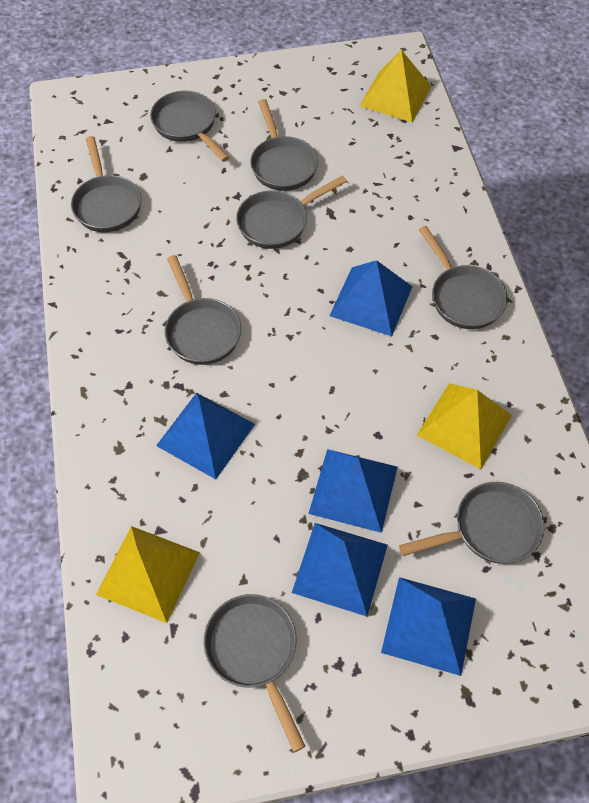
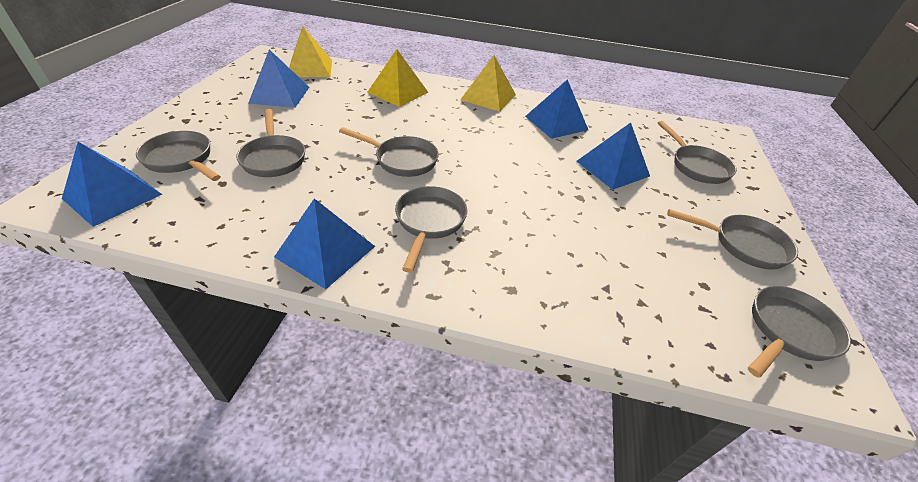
grey pan: 8 -> 7

